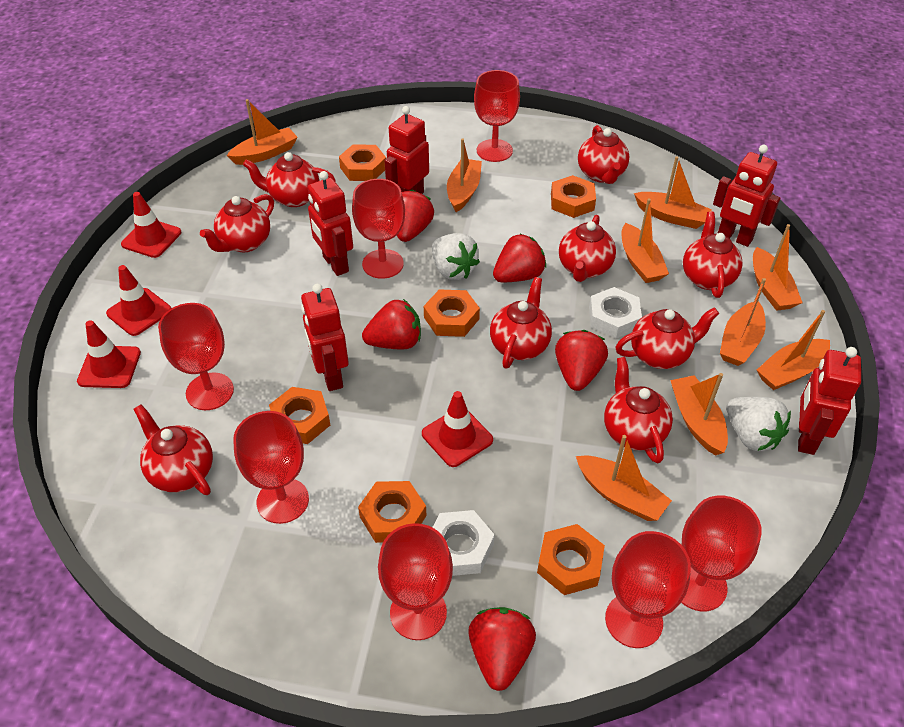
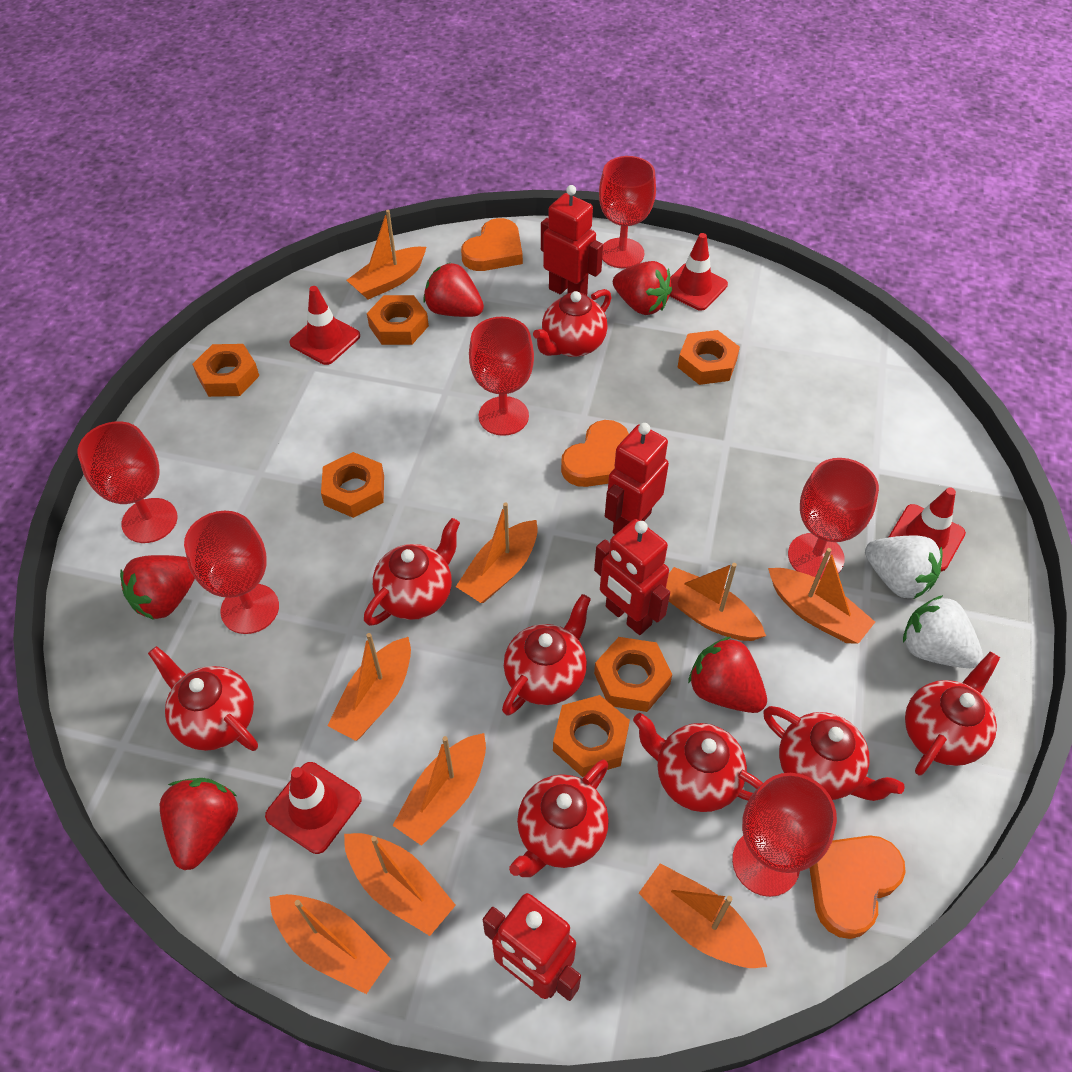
orange heart: 0 -> 3
red goblet: 7 -> 6
red robot: 5 -> 4
red teapot: 9 -> 8
white nut: 2 -> 0

